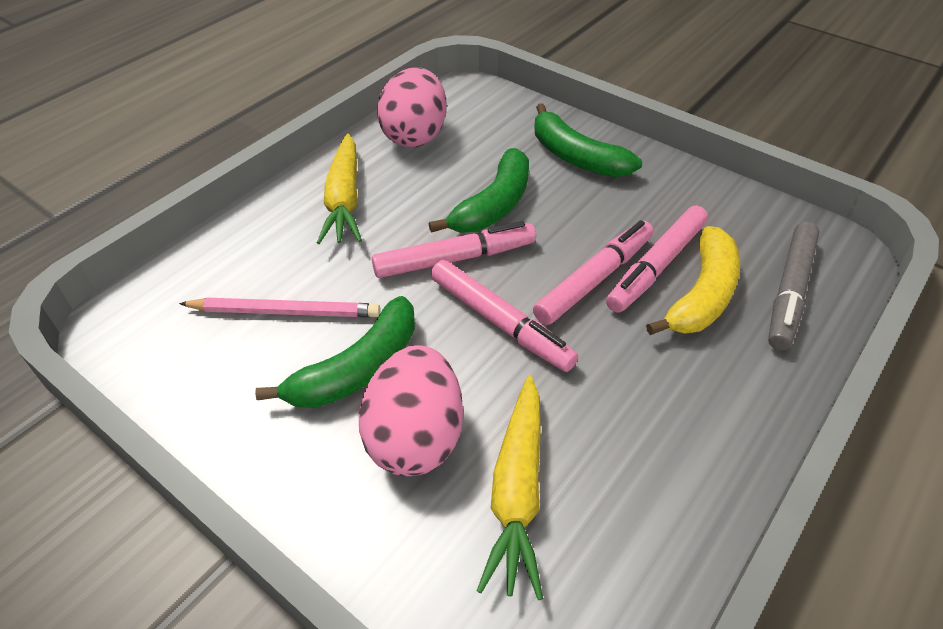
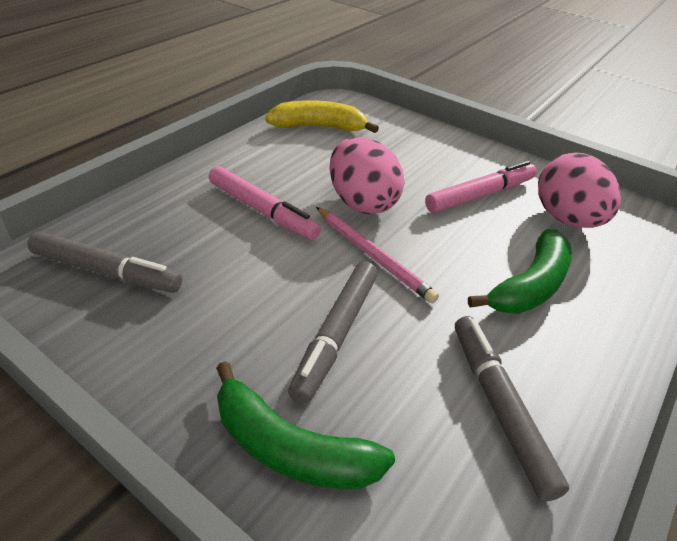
green banana: 3 -> 2
grey marker: 1 -> 3
pink marker: 4 -> 2
yellow carrot: 2 -> 0

